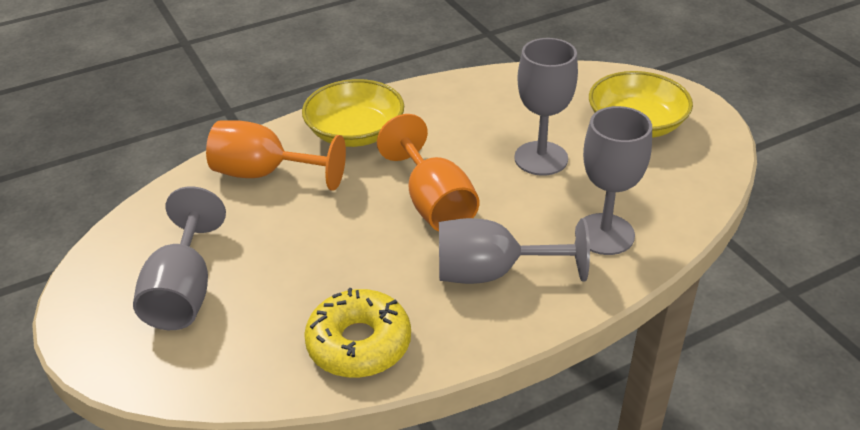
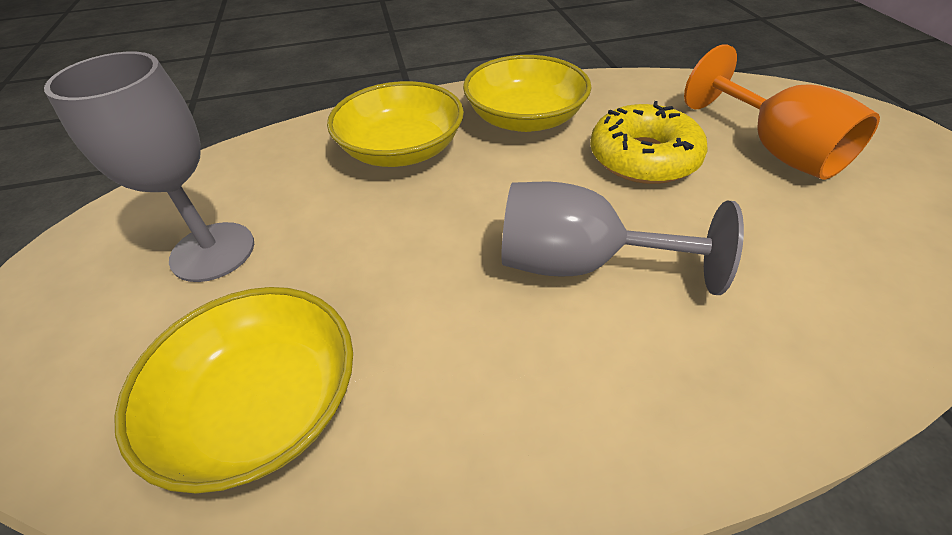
grey goblet: 4 -> 2
orange goblet: 2 -> 1
yellow bowl: 2 -> 3

